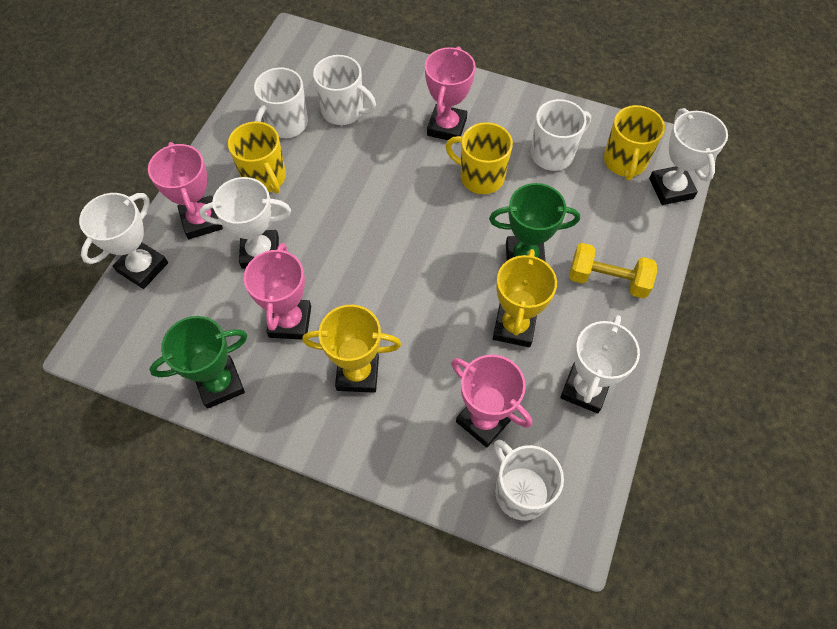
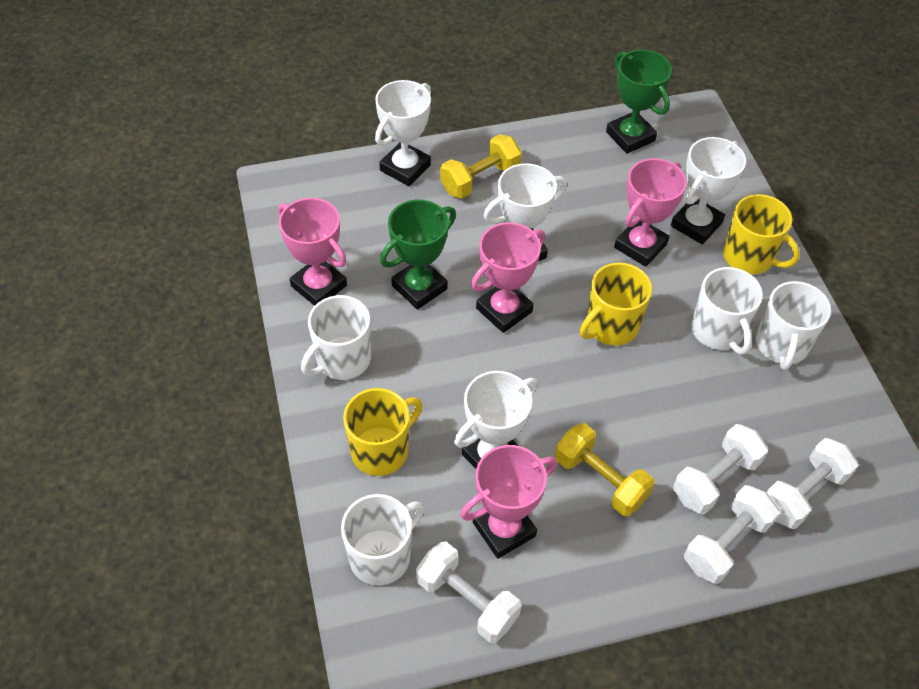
white dumbbell: 0 -> 4
yellow dumbbell: 1 -> 2
yellow trophy: 2 -> 0

